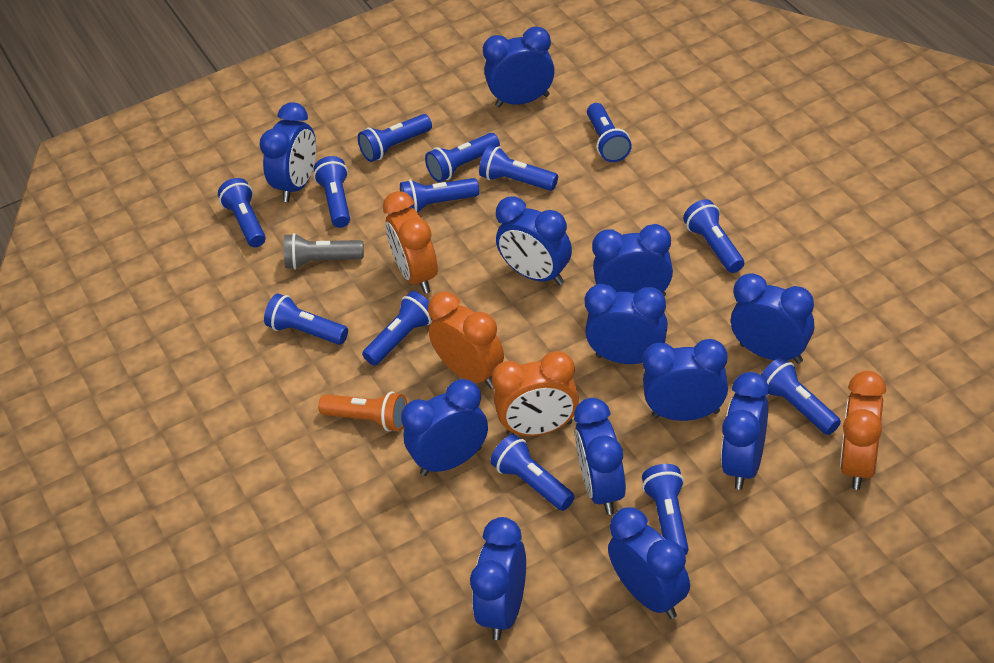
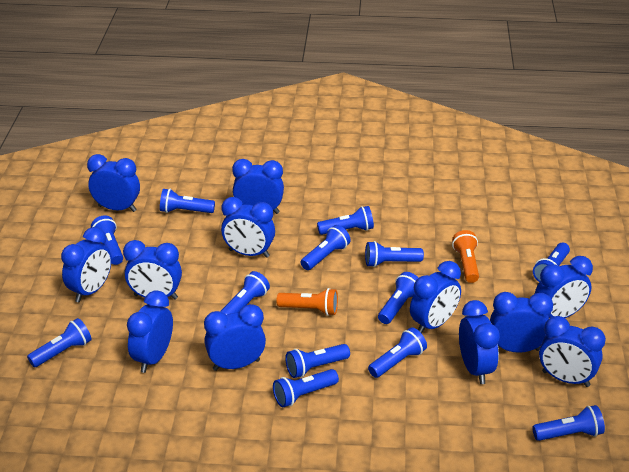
grey flashlight: 1 -> 0
orange clock: 4 -> 0
orange flashlight: 1 -> 2

